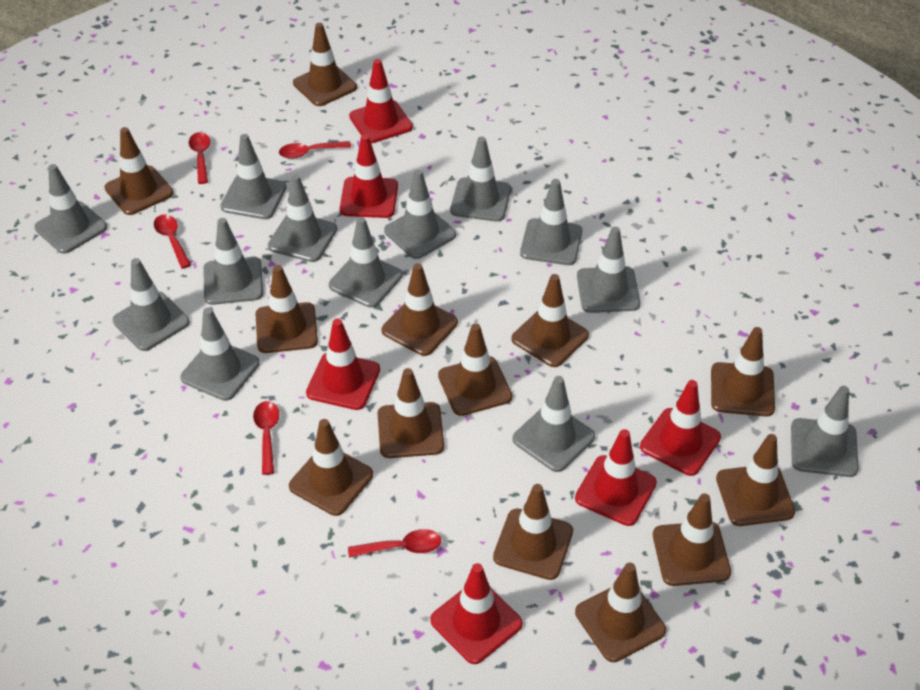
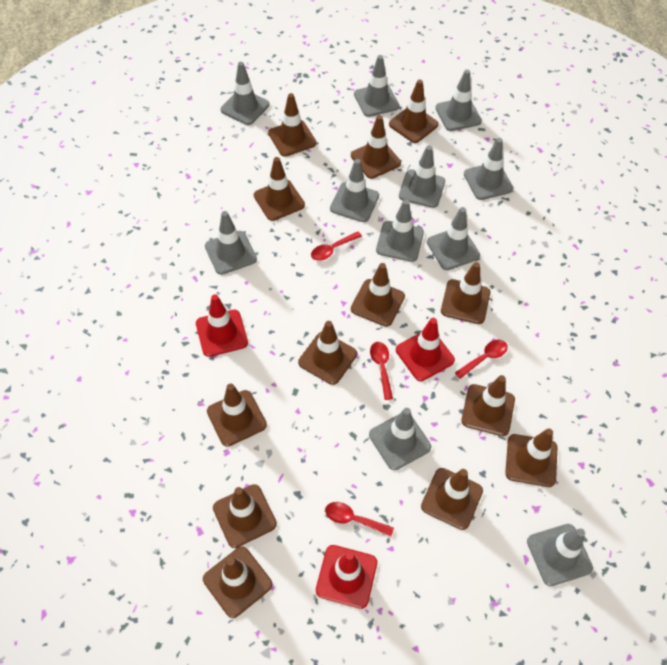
grey traffic cone: 13 -> 11
red spoon: 5 -> 4
red traffic cone: 6 -> 3

